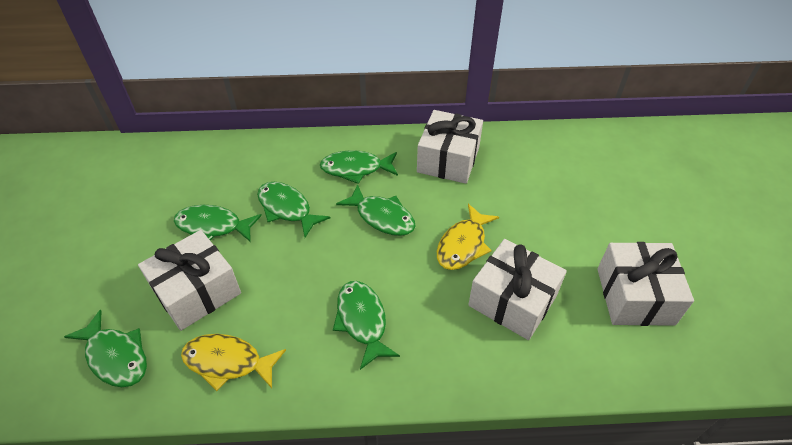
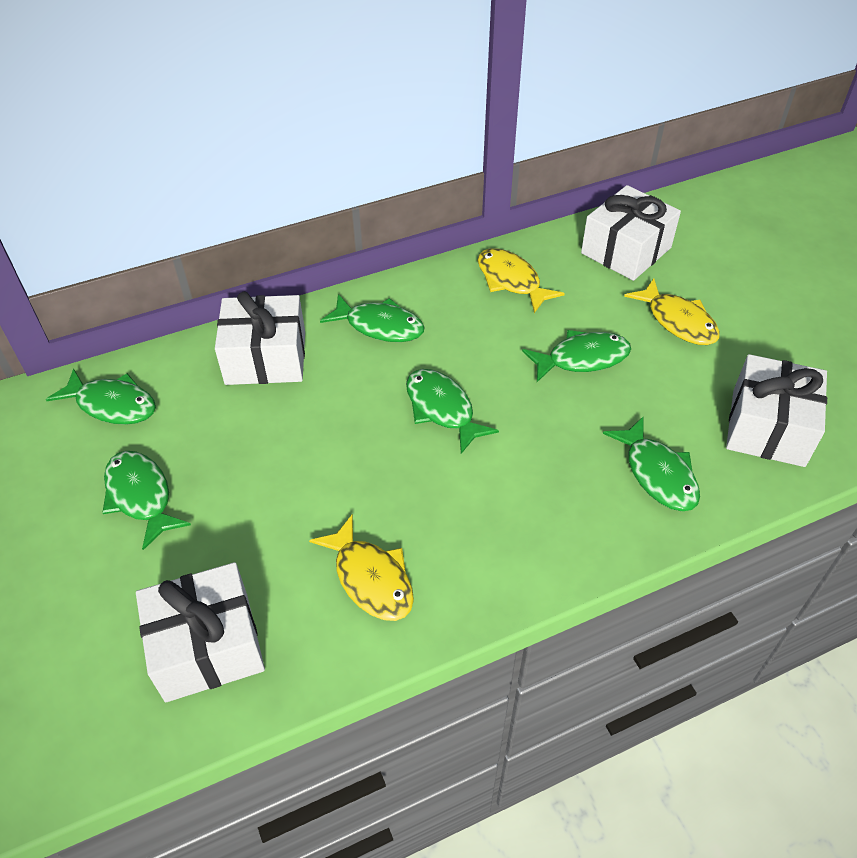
yellow fish: 2 -> 3

